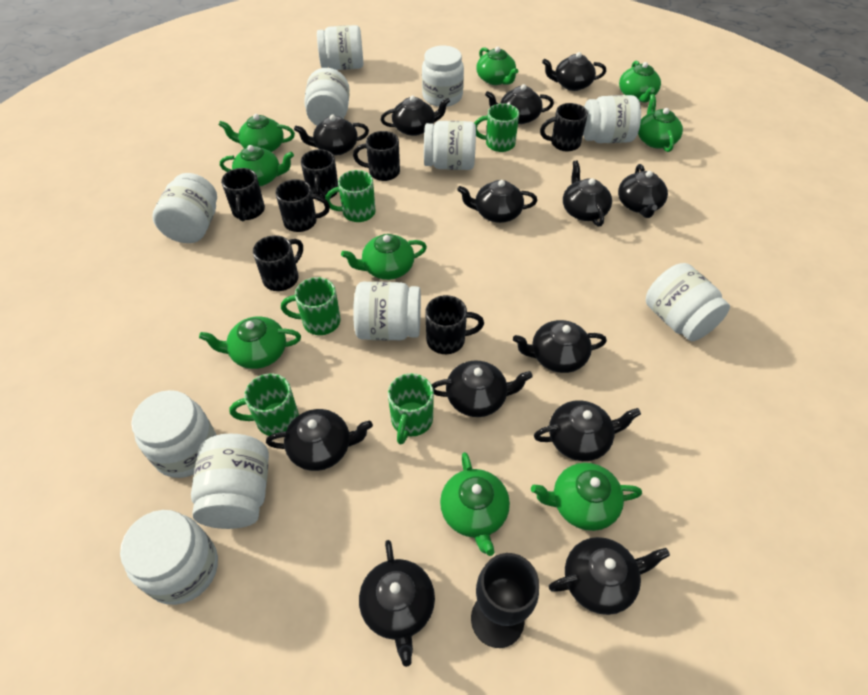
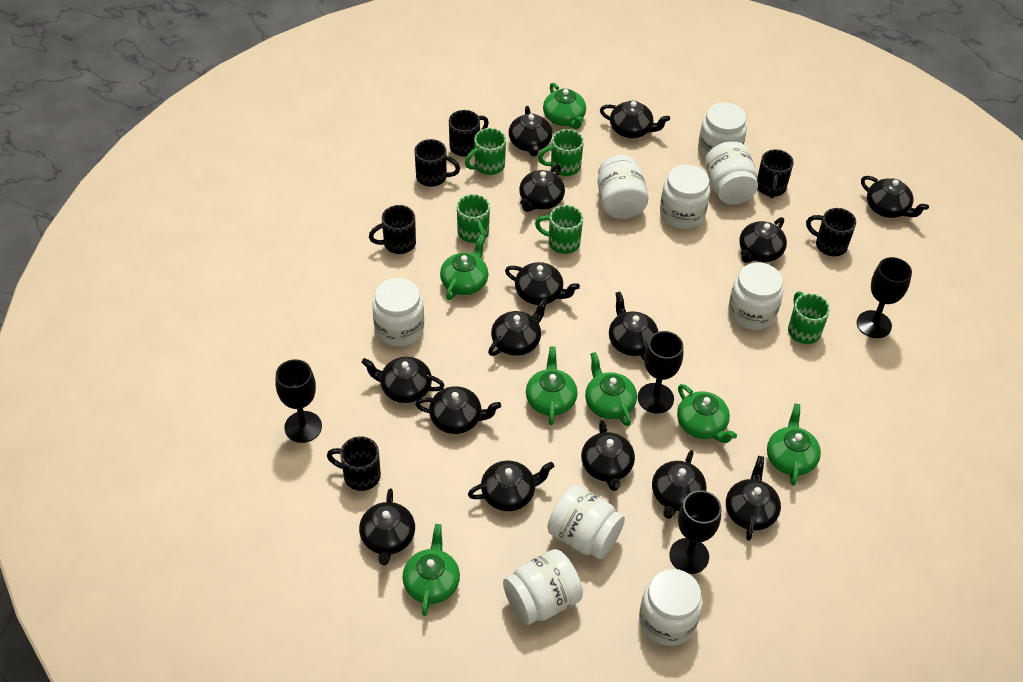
black goblet: 1 -> 4
black mug: 7 -> 6
black teapot: 13 -> 15
green teapot: 9 -> 7
white jar: 11 -> 9

